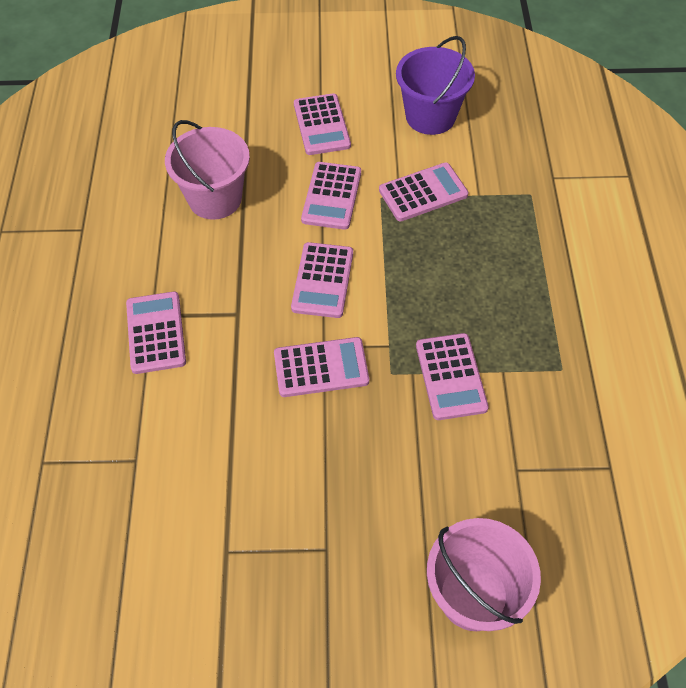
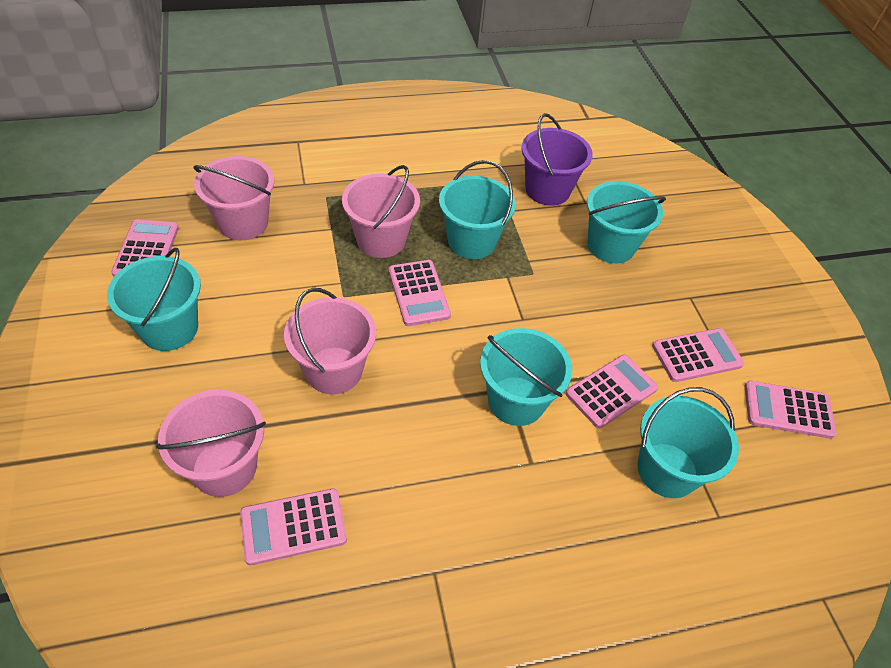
pink bucket: 2 -> 4
pink calculator: 7 -> 6
turquoise bucket: 0 -> 5

